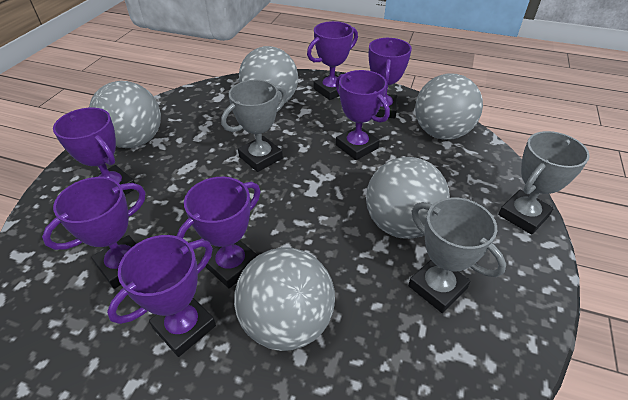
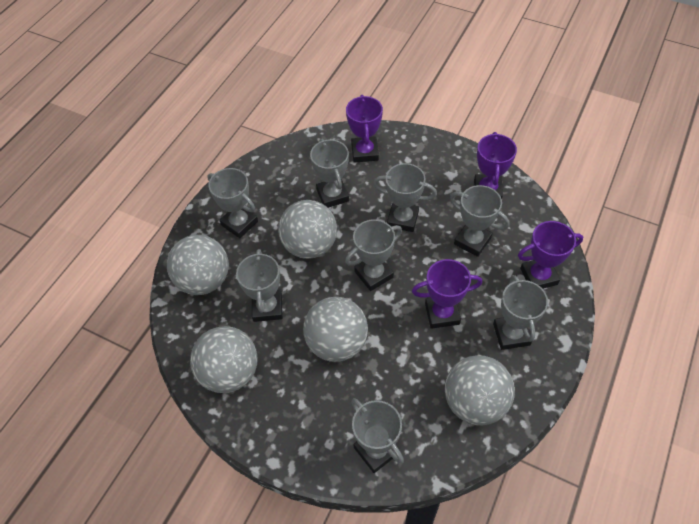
grey trophy: 3 -> 8
purple trophy: 7 -> 4

